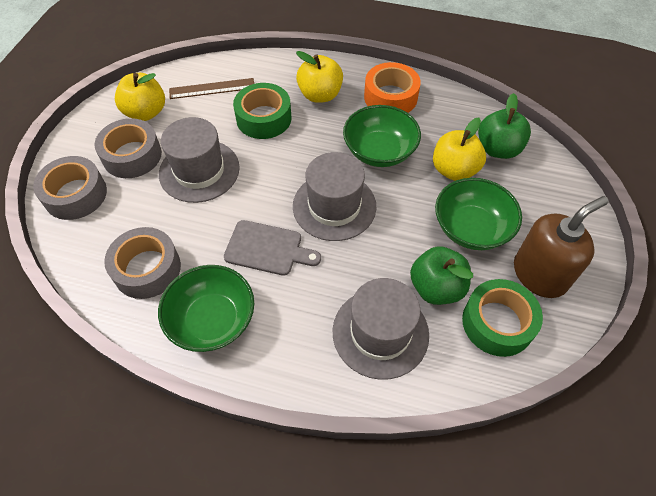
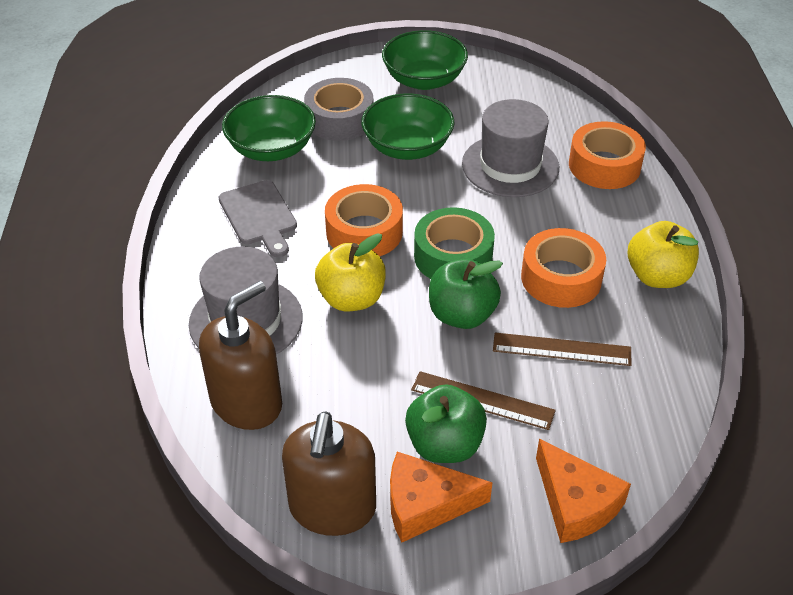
brown ruler: 1 -> 2
brown soap dispenser: 1 -> 2
green tape: 2 -> 1
grey hat: 3 -> 2
grey tape: 3 -> 1
orange cheese: 0 -> 2
orange tape: 1 -> 3
yellow apple: 3 -> 2

